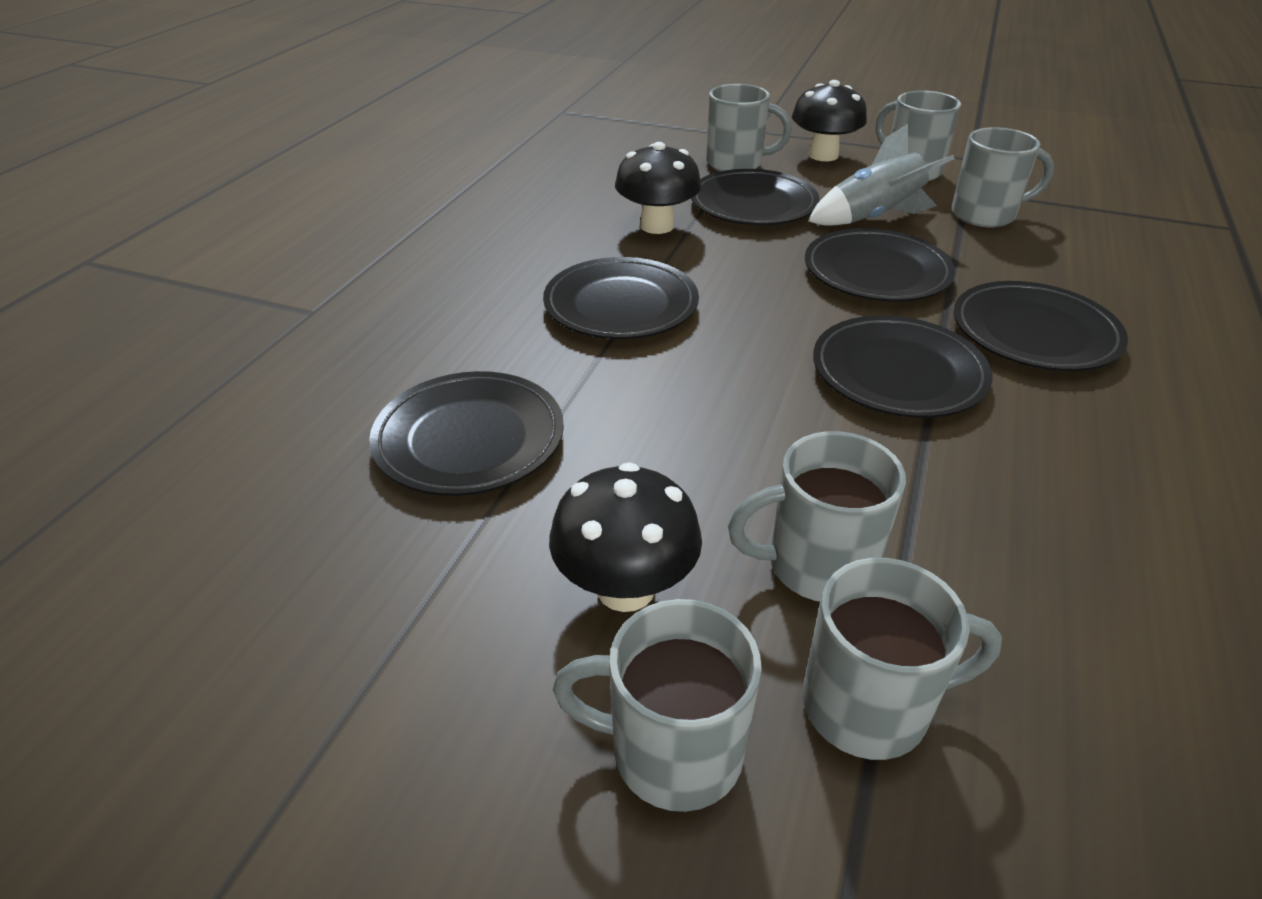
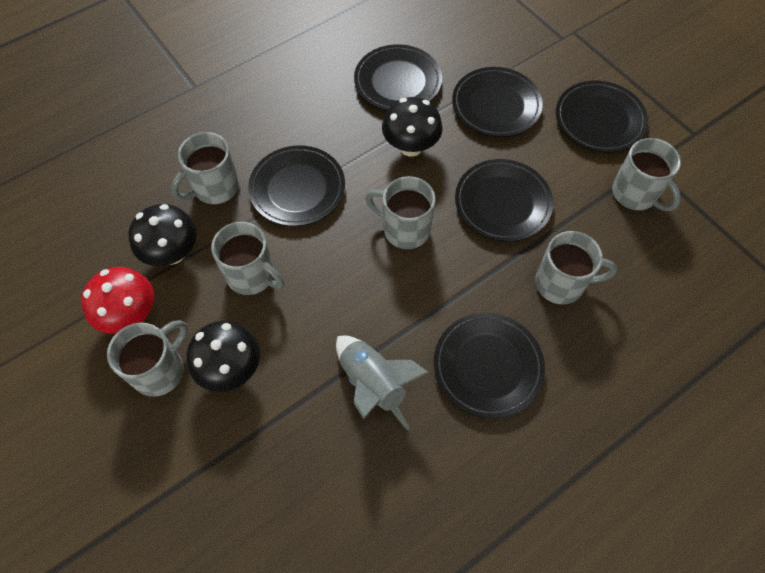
red mushroom: 0 -> 1

